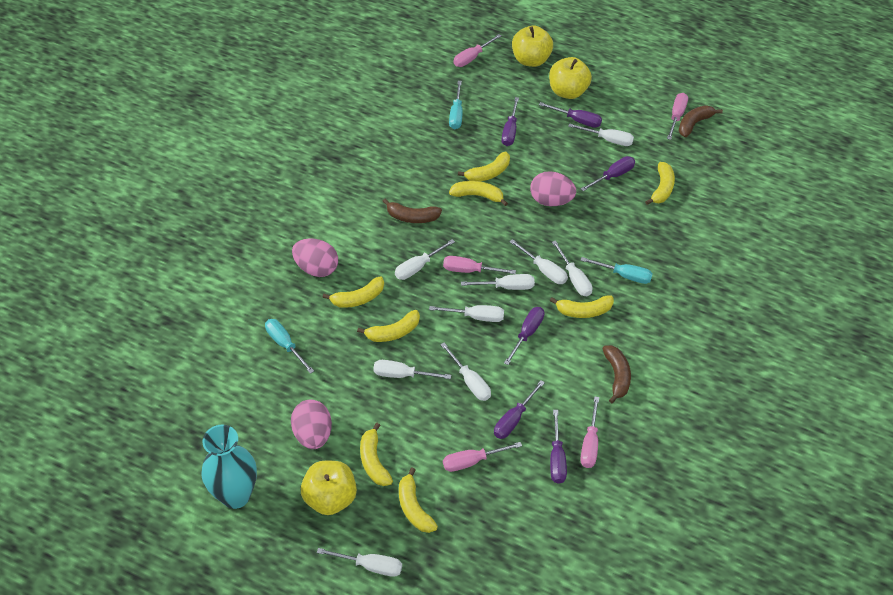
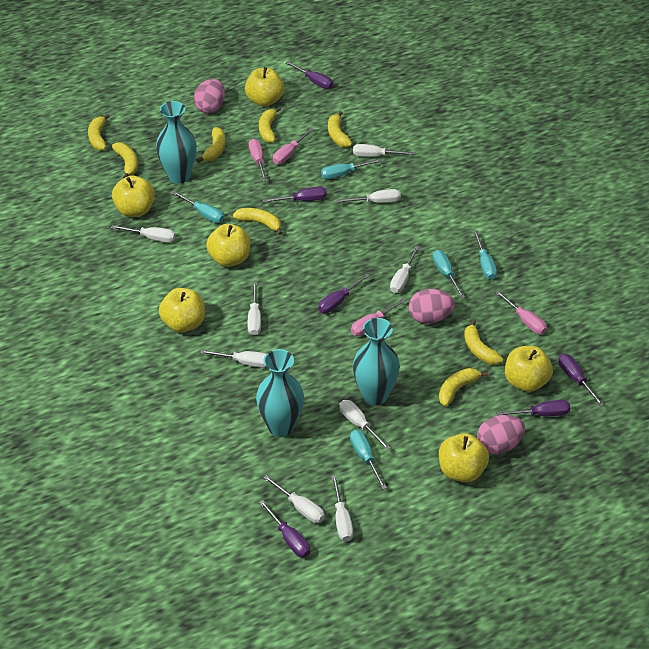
brown banana: 3 -> 0
pink screwdriver: 5 -> 4
turquoise screwdriver: 3 -> 5
turquoise vase: 1 -> 3
yellow apple: 3 -> 6

